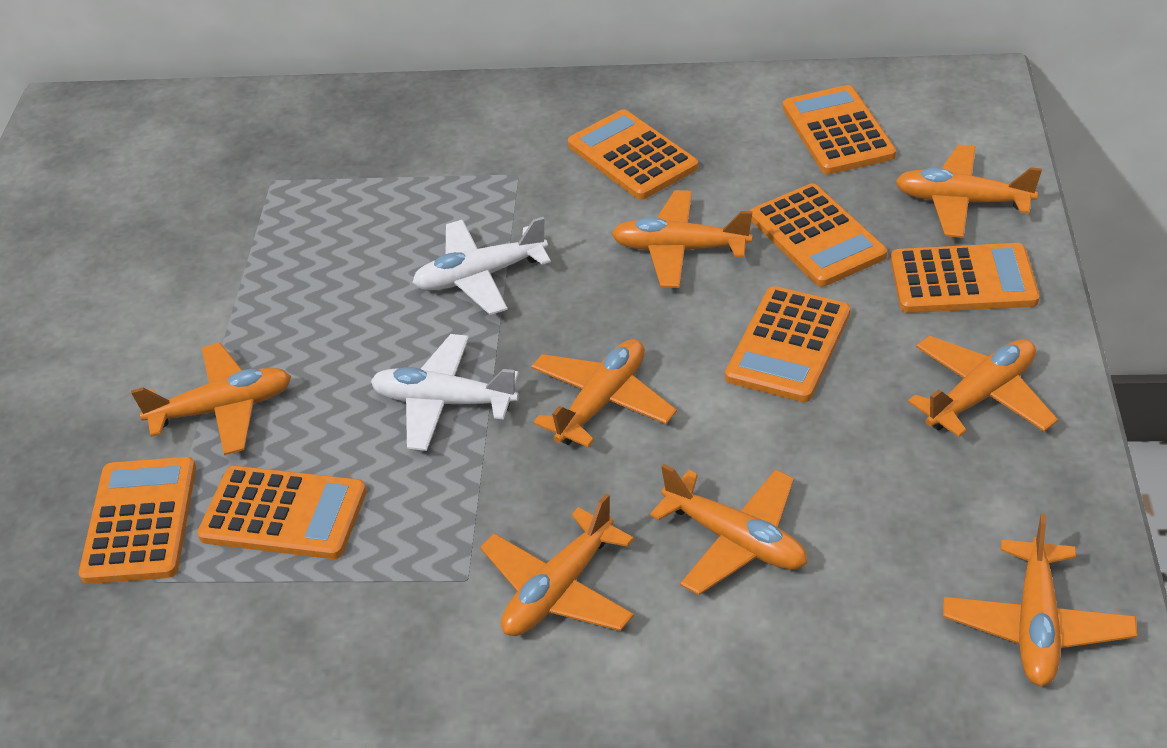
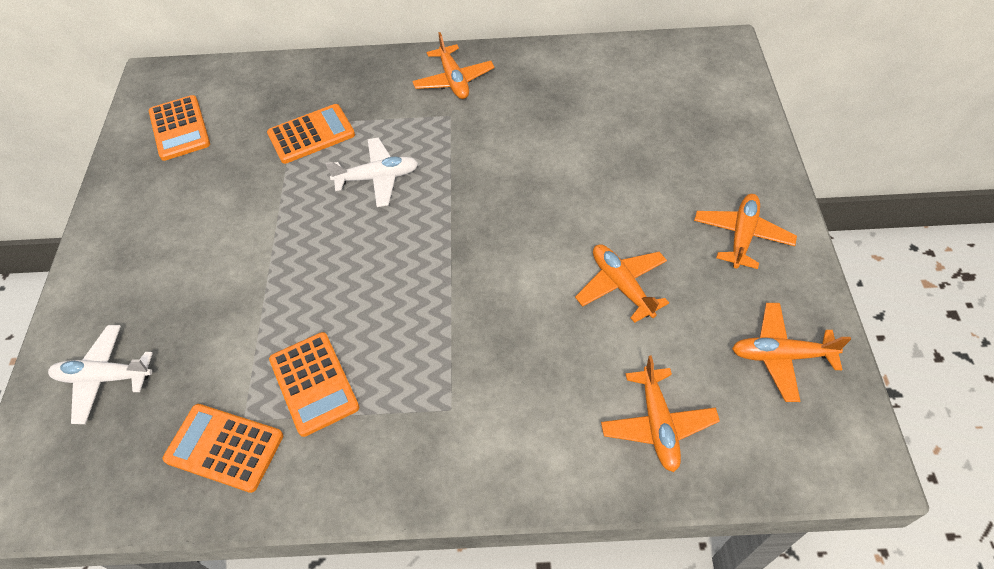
orange calculator: 7 -> 4
orange plane: 8 -> 5

